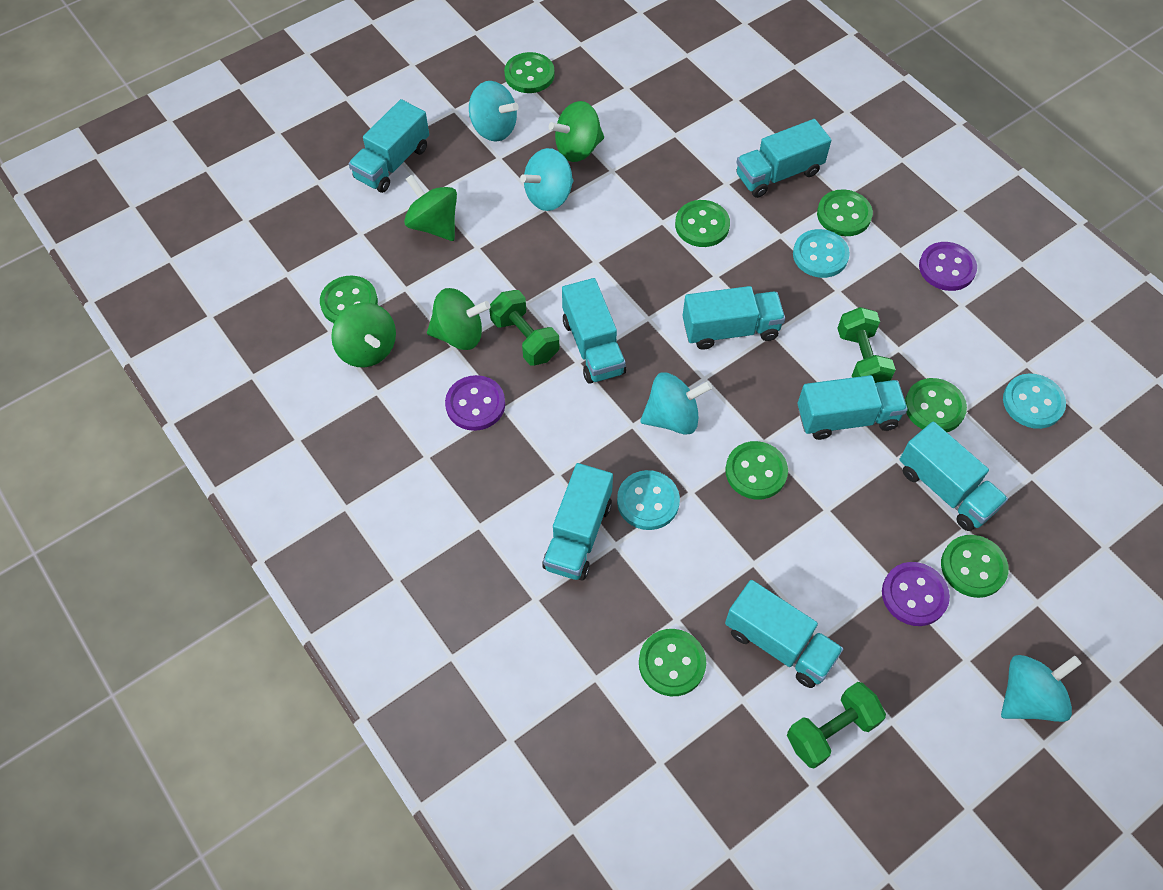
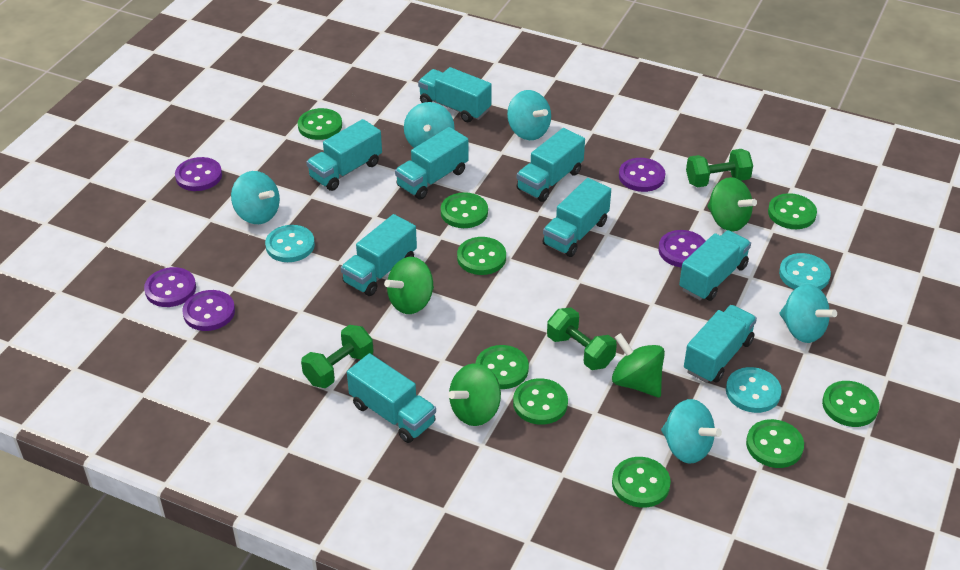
green button: 8 -> 9
purple button: 3 -> 5
turquoise spinning top: 4 -> 5
turquoise truck: 8 -> 9

